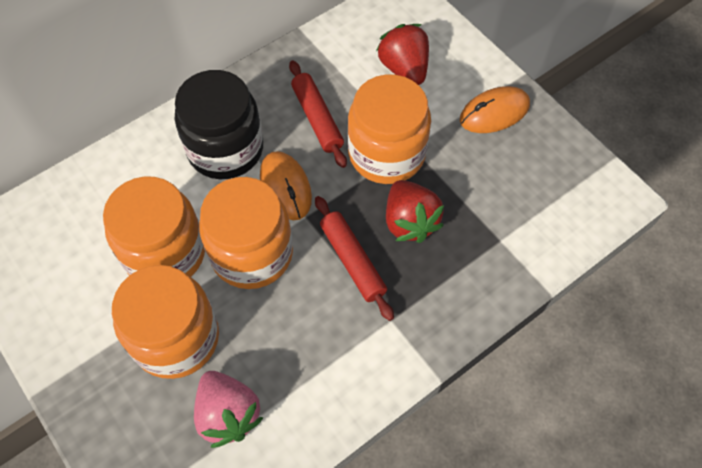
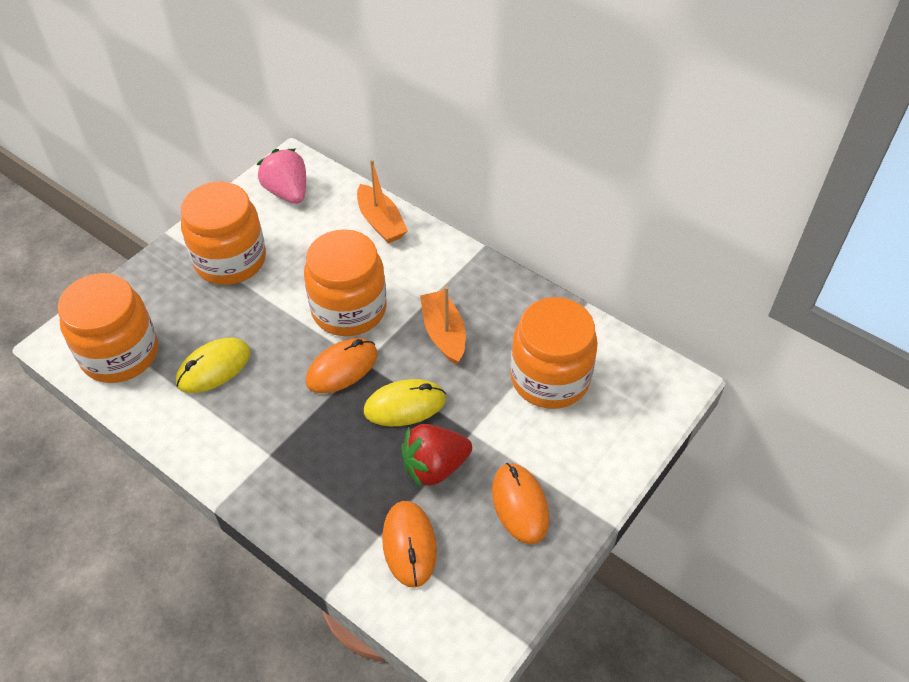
black jar: 1 -> 0
orange boat: 0 -> 2
orange mouse: 2 -> 3
red rolling pin: 2 -> 0
red strawberry: 2 -> 1
yellow mouse: 0 -> 2

